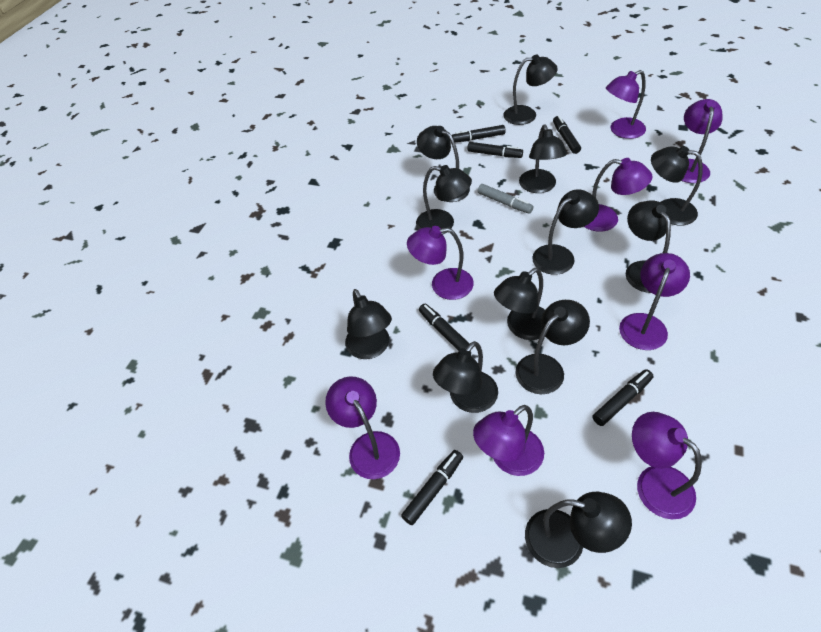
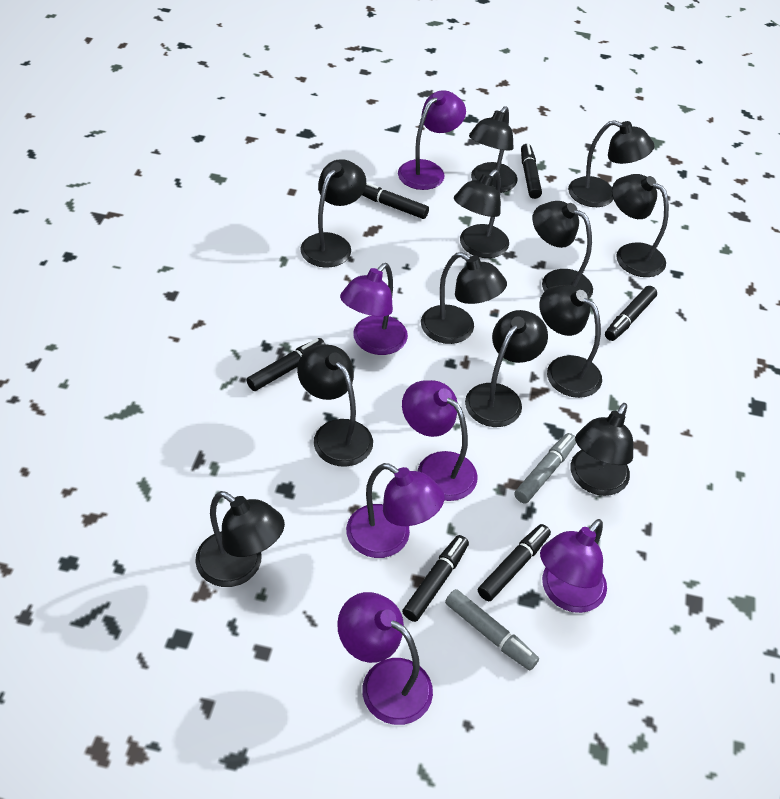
grey marker: 1 -> 2
purple lamp: 8 -> 6

